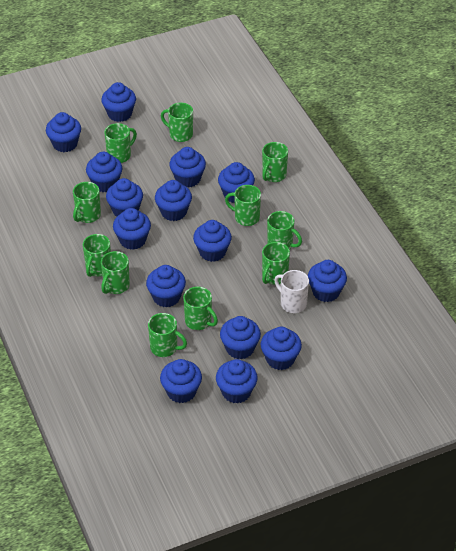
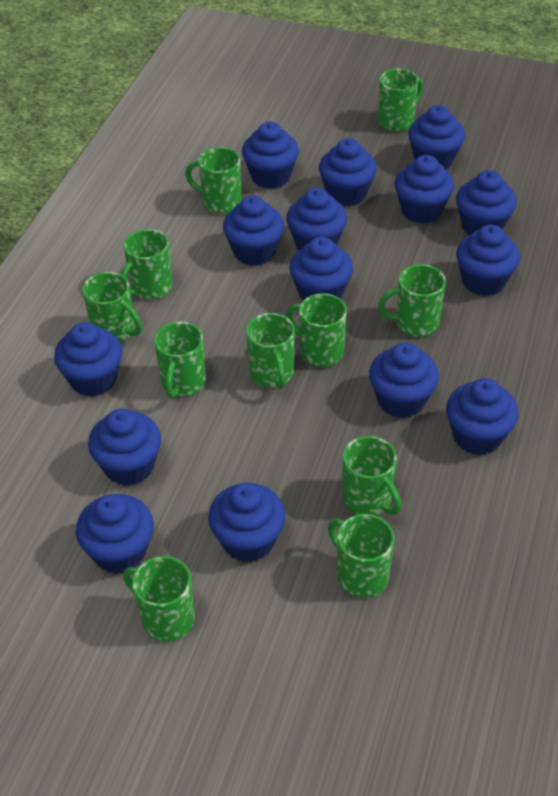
white mug: 1 -> 0

